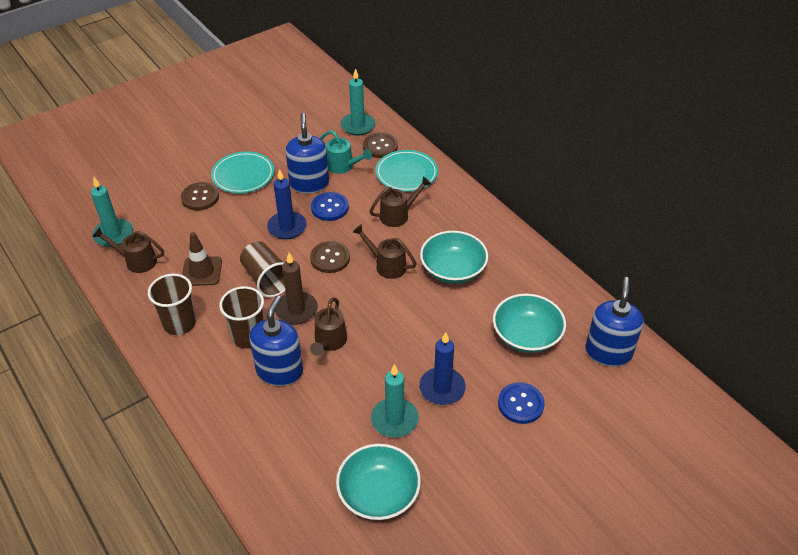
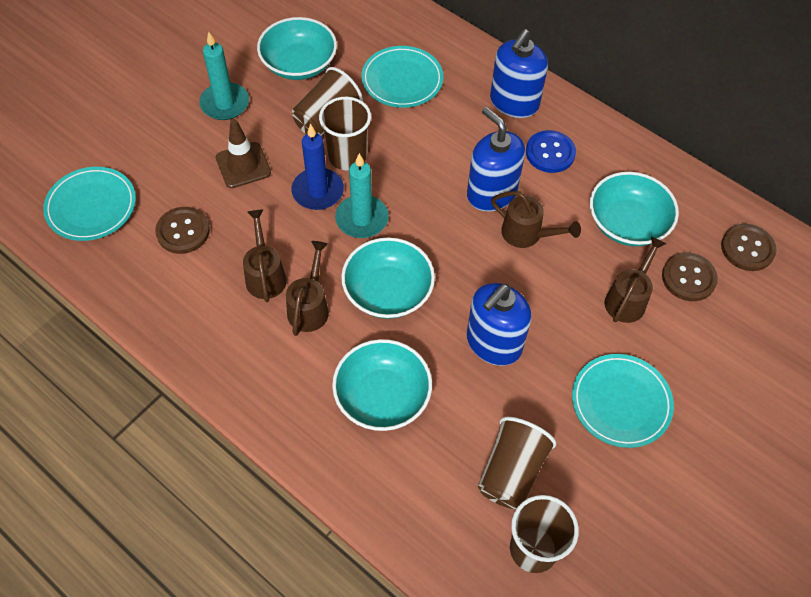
blue button: 2 -> 1
blue candle: 2 -> 1
brown candle: 1 -> 0
brown cup: 3 -> 4
turquoise bowl: 3 -> 4
turquoise candle: 3 -> 2
turquoise plate: 2 -> 3
turquoise watering can: 1 -> 0

